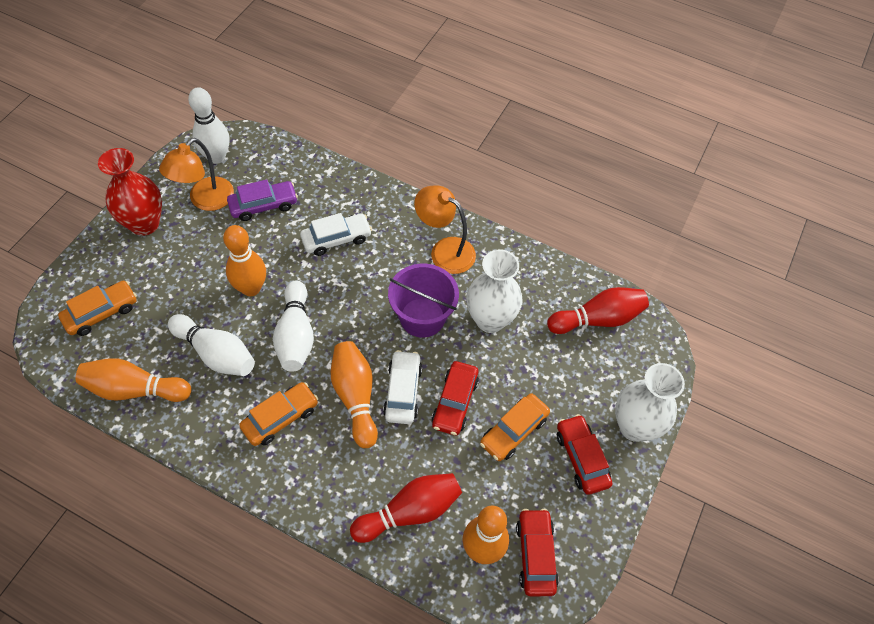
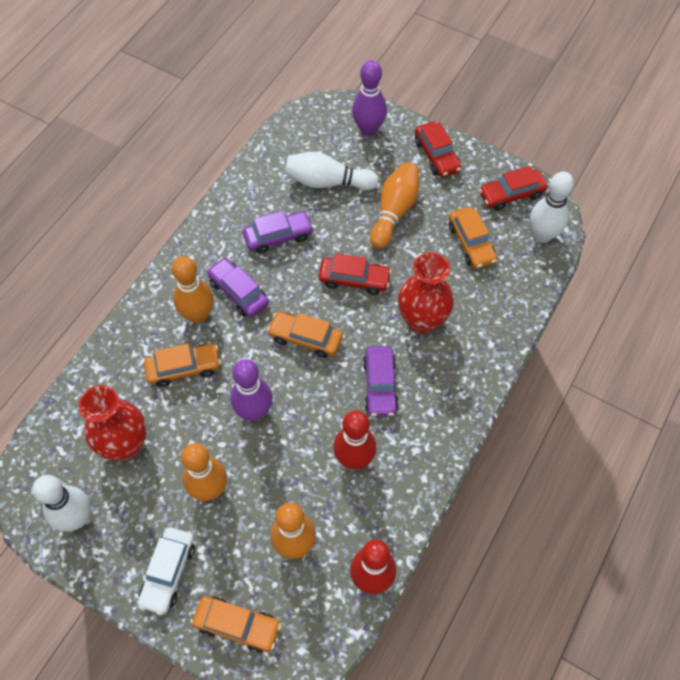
orange car: 3 -> 4
orange lamp: 2 -> 0
purple bowling pin: 0 -> 2
purple bucket: 1 -> 0
purple car: 1 -> 3
red vase: 1 -> 2
white car: 2 -> 1
white vase: 2 -> 0

